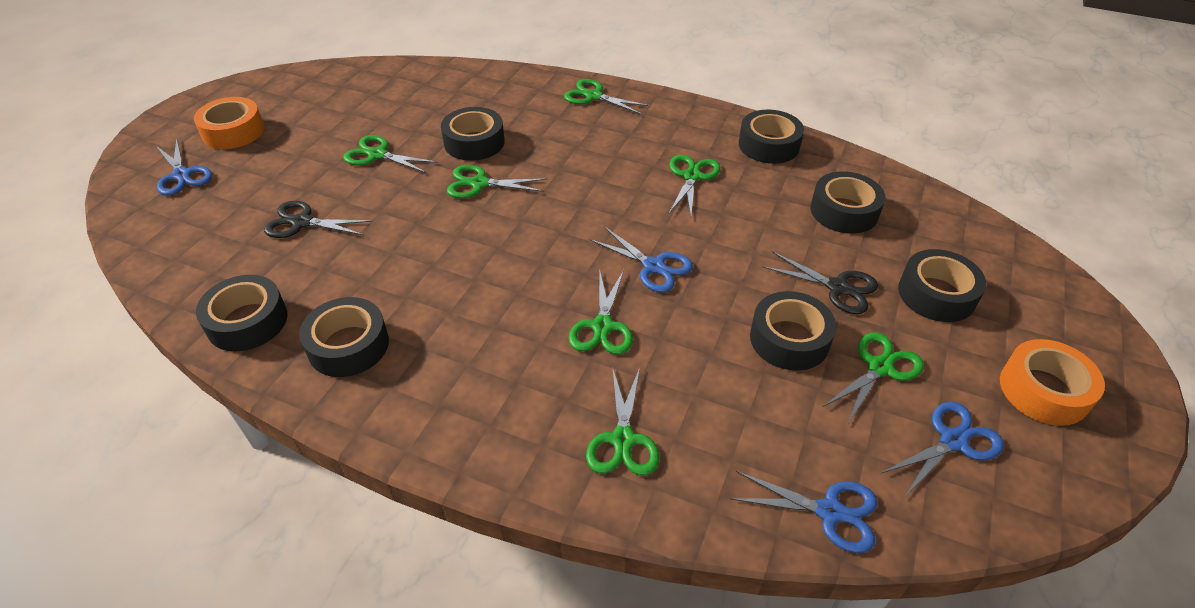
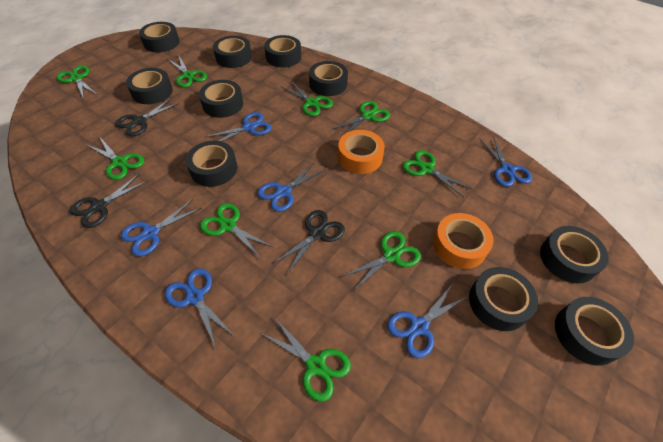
black scissors: 2 -> 3
black tape: 7 -> 10
blue scissors: 4 -> 6
green scissors: 7 -> 9

